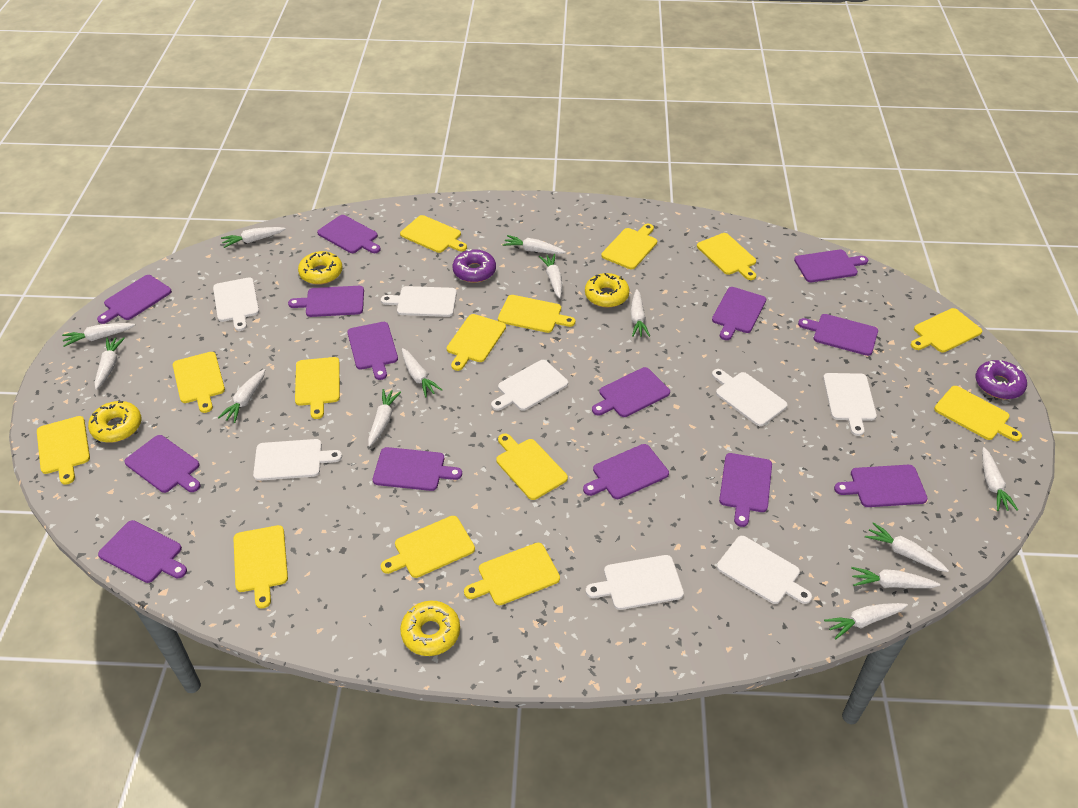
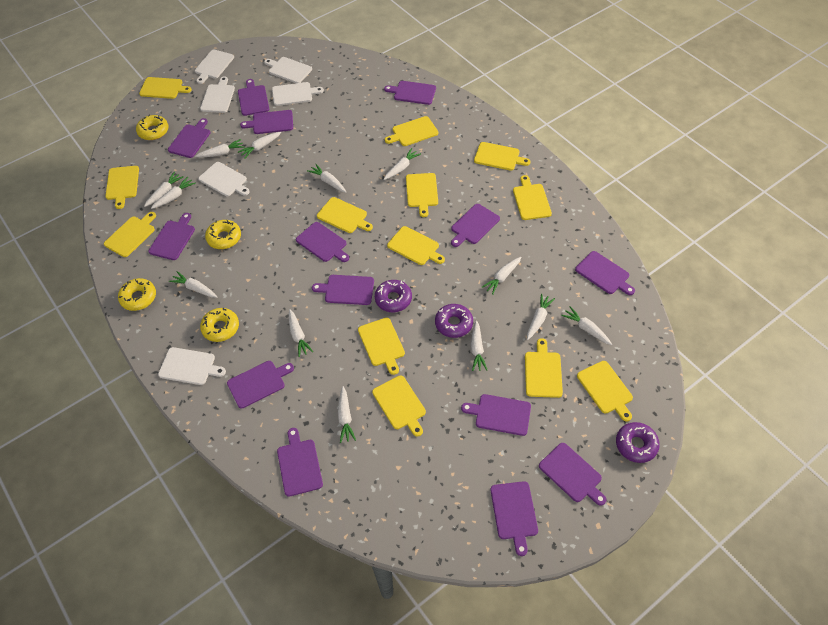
purple donut: 2 -> 3
white cutting board: 8 -> 6
yellow cutting board: 14 -> 13

